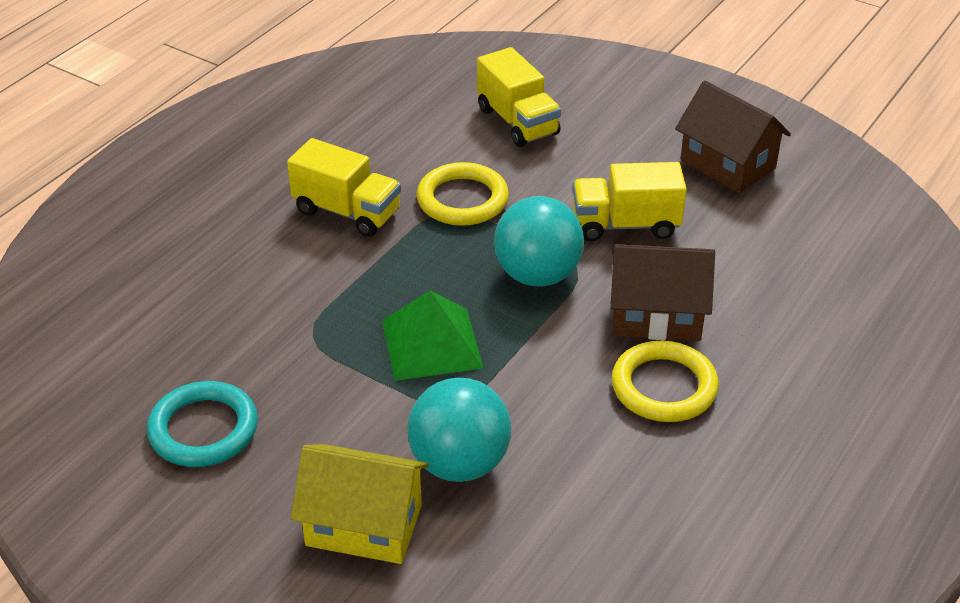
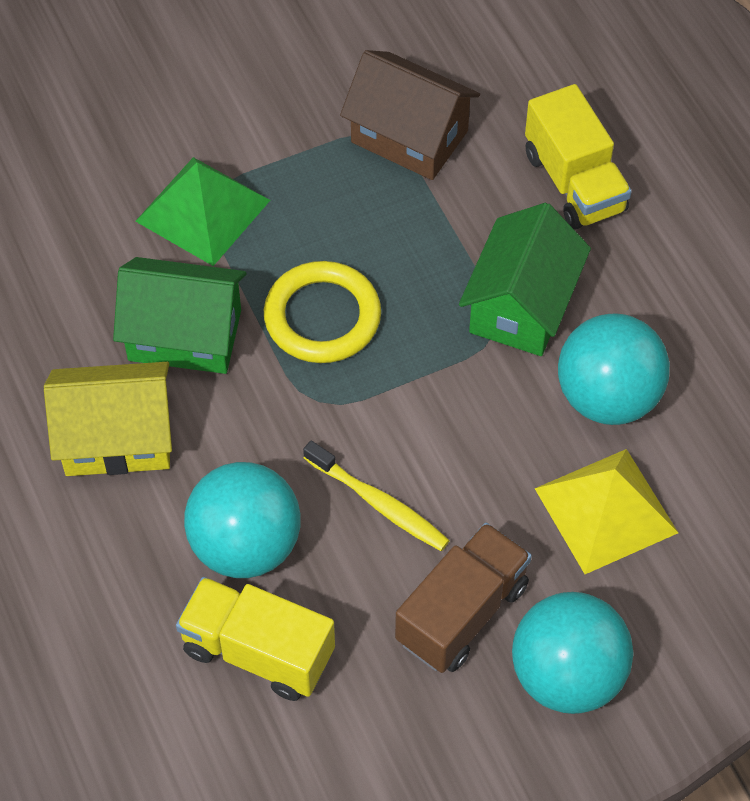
brown house: 2 -> 1
brown truck: 0 -> 1
green house: 0 -> 2
turquoise ball: 2 -> 3
turquoise ring: 1 -> 0
yellow pyramid: 0 -> 1
yellow ring: 2 -> 1
yellow toothbrush: 0 -> 1
yellow truck: 3 -> 2

